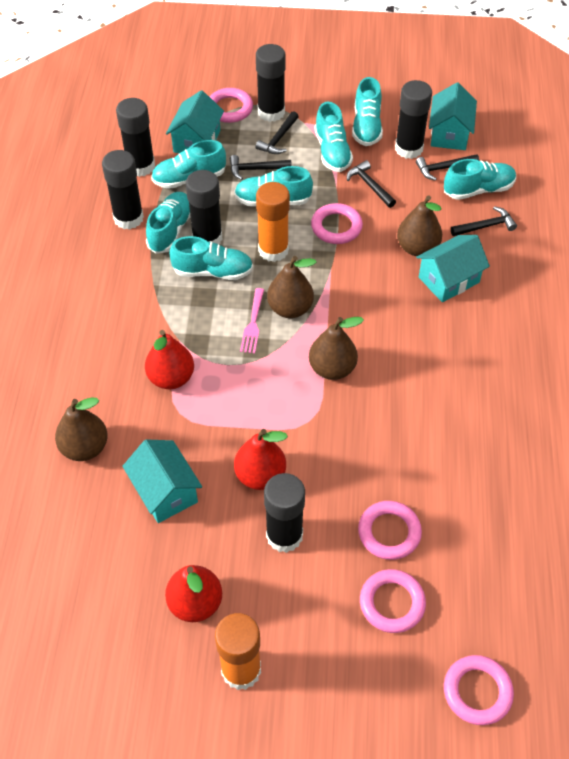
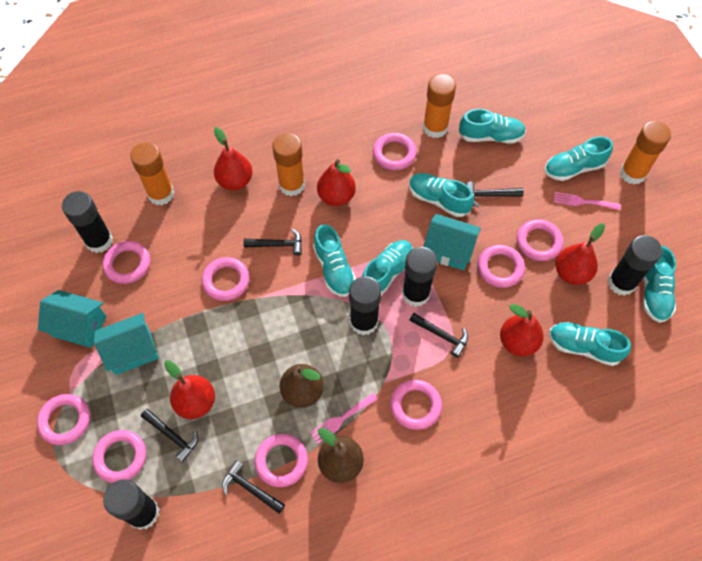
black glue stick: 6 -> 5
brown pear: 4 -> 2
orange glue stick: 2 -> 4
pink fork: 1 -> 2
pink ring: 5 -> 9
red pear: 3 -> 5
turquoise house: 4 -> 3

